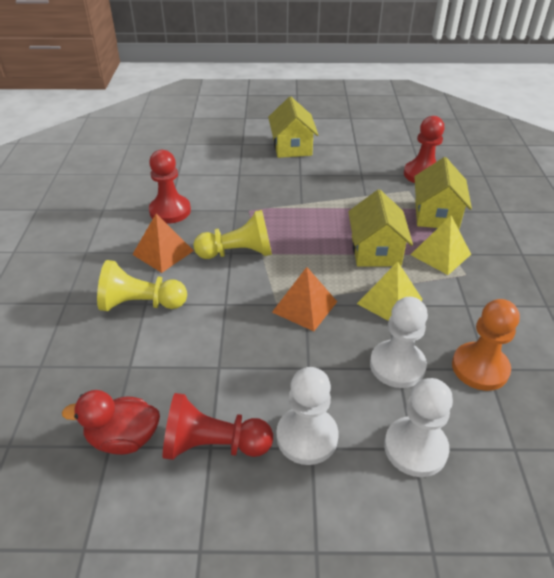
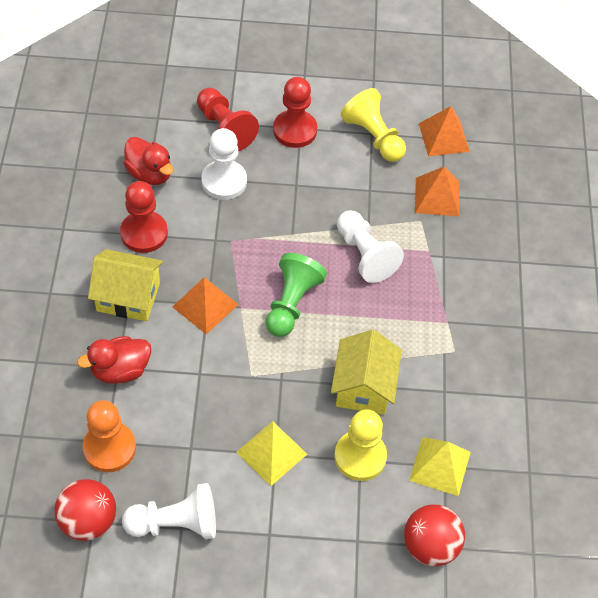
green pawn: 0 -> 1
orange pyramid: 2 -> 3
red ball: 0 -> 2
red duck: 1 -> 2
yellow house: 3 -> 2

